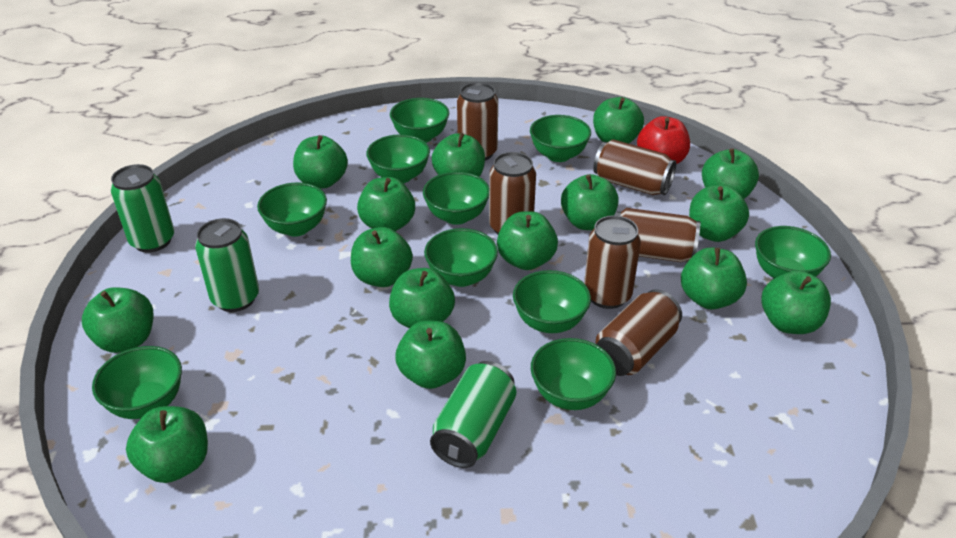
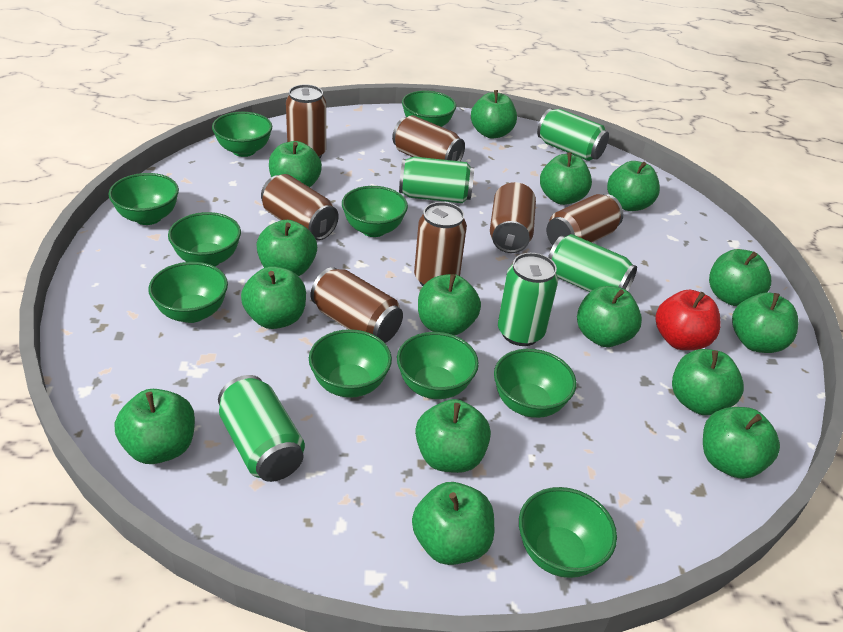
brown can: 6 -> 7
green can: 3 -> 5

